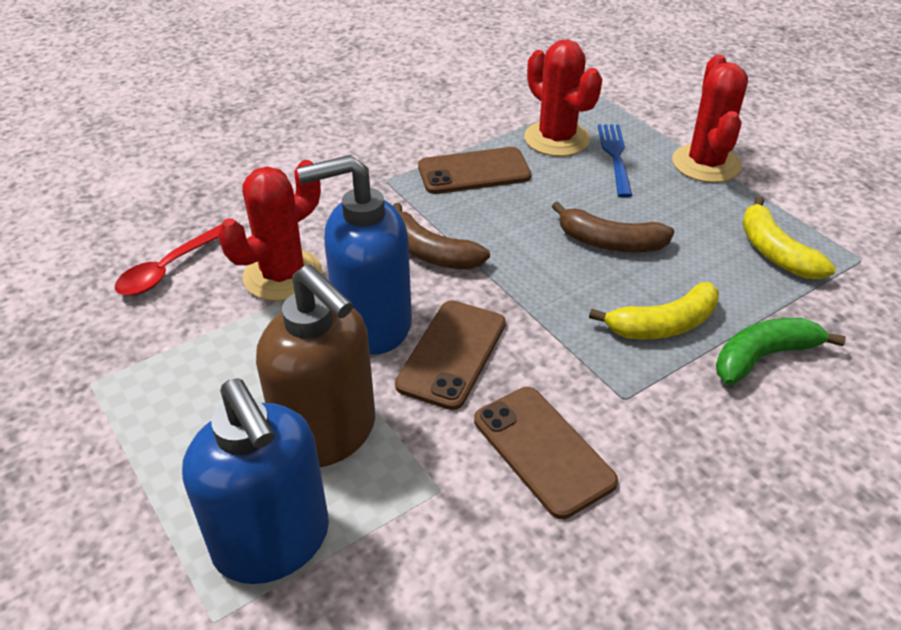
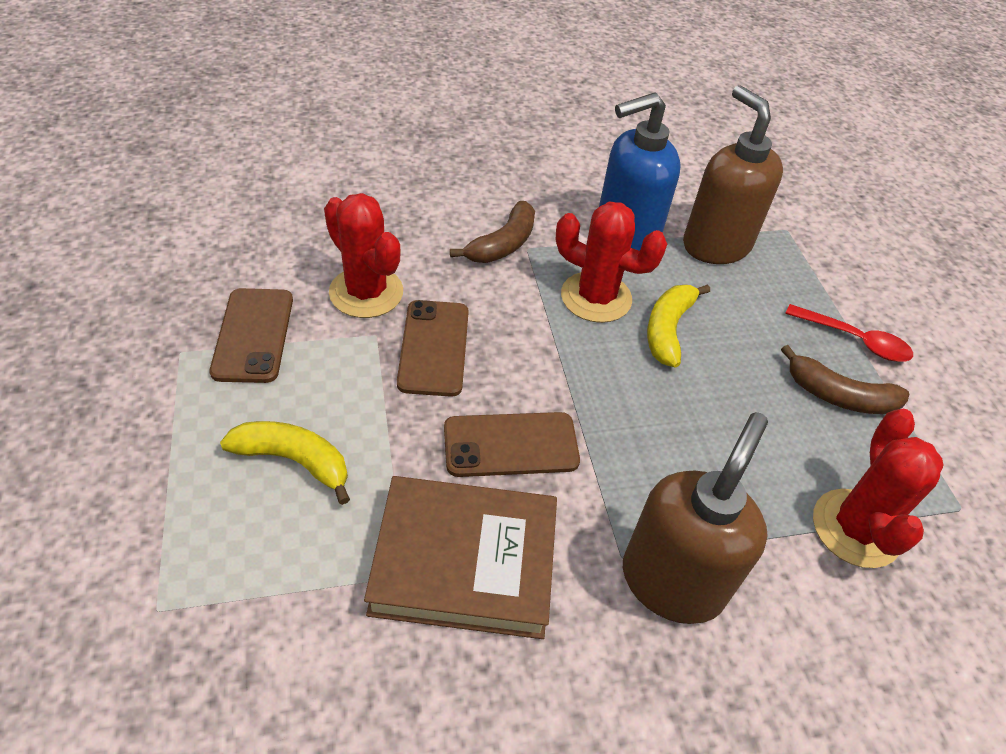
blue fork: 1 -> 0
blue soap dispenser: 2 -> 1
brown book: 0 -> 1
brown soap dispenser: 1 -> 2
green banana: 1 -> 0

